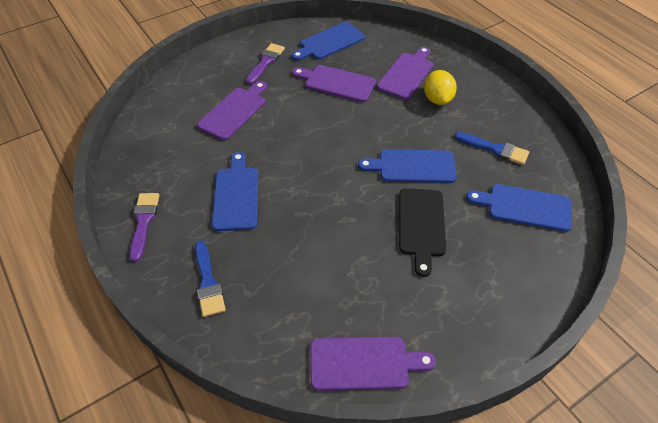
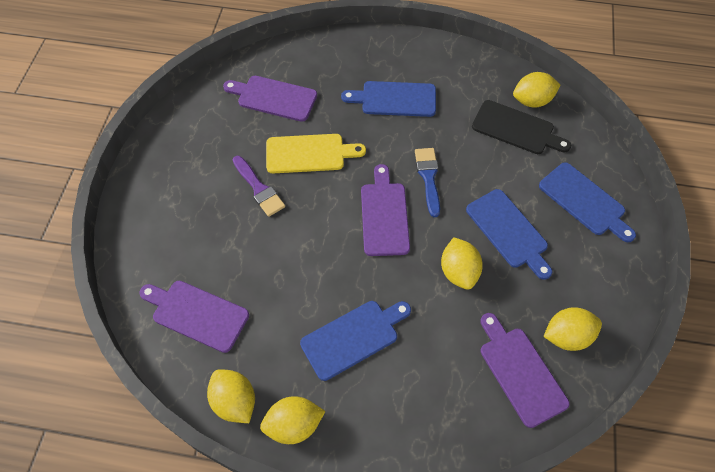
blue brush: 2 -> 1
purple brush: 2 -> 1
yellow cutting board: 0 -> 1
yellow lemon: 1 -> 5

